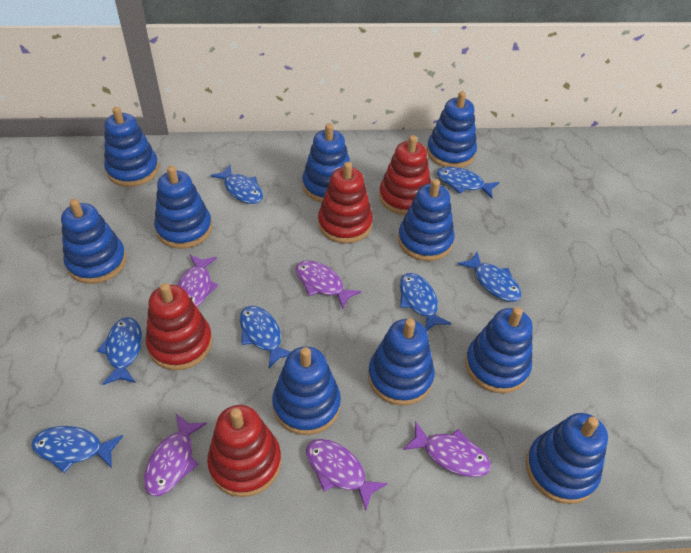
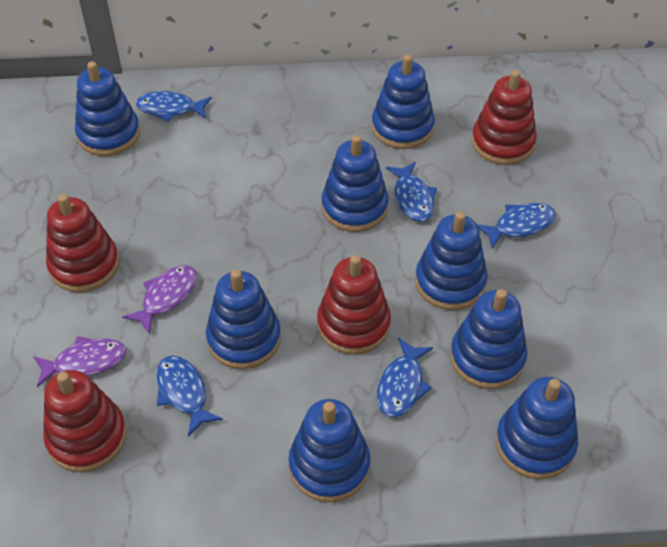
blue fish: 7 -> 5
blue stacking toy: 10 -> 8
purple fish: 5 -> 2

